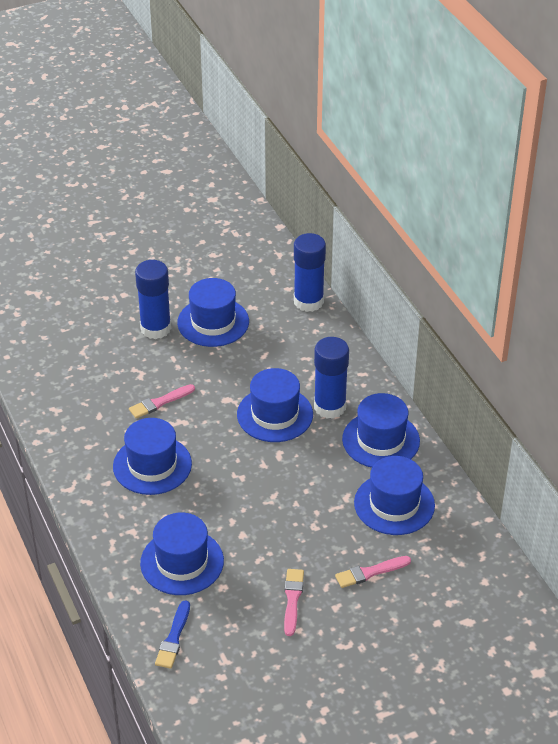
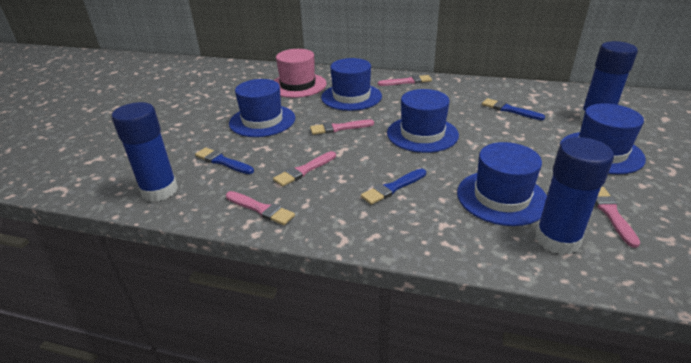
blue brush: 1 -> 3
blue hat: 6 -> 5
pink brush: 3 -> 5
pink hat: 0 -> 1

